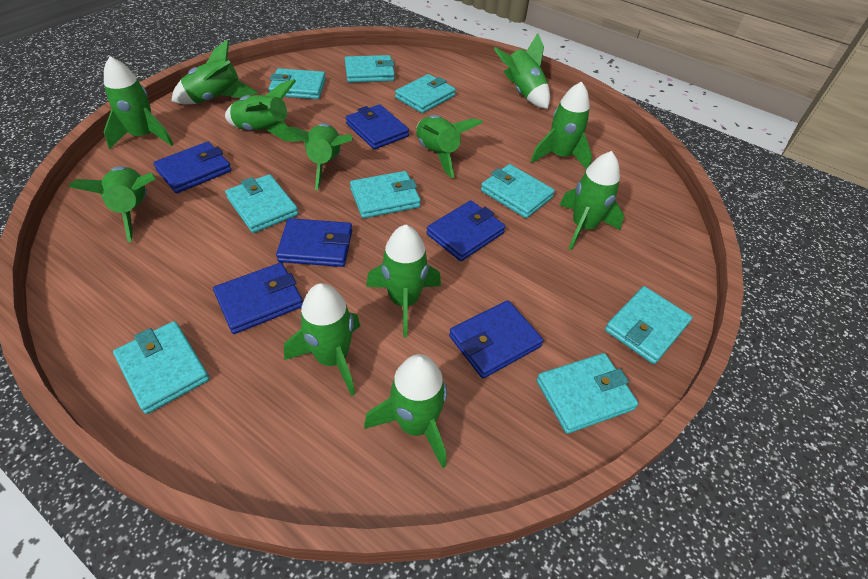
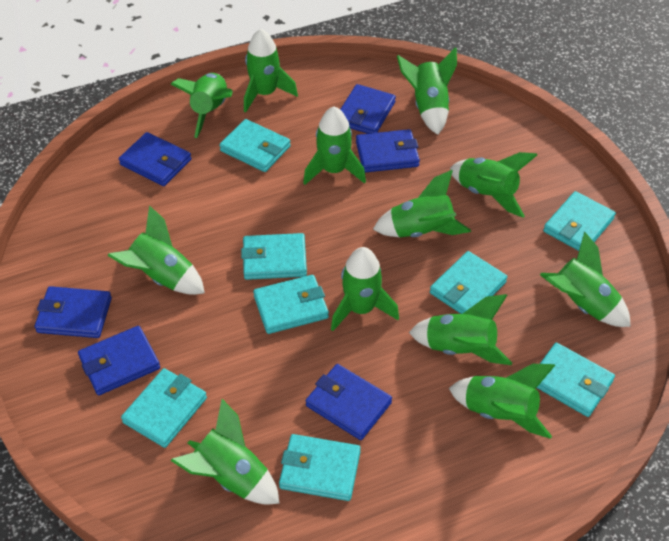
turquoise wallet: 9 -> 8

